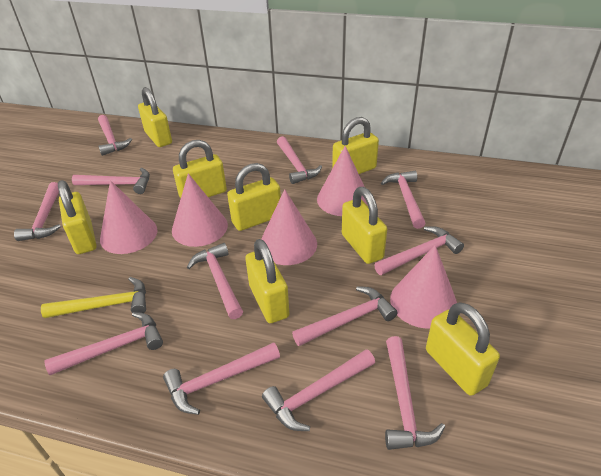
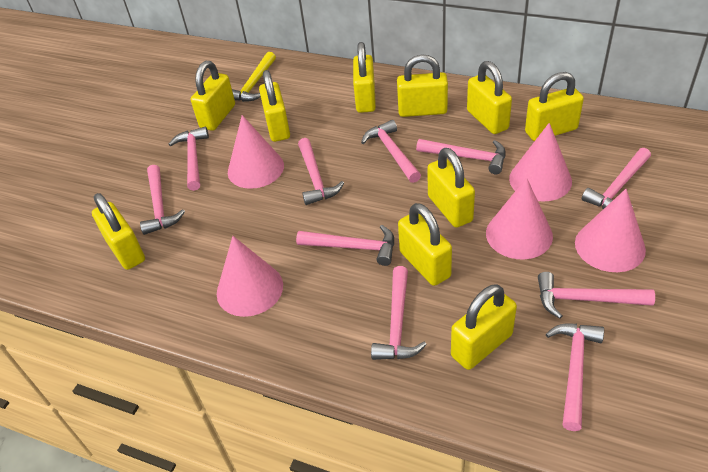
pink hammer: 12 -> 10
yellow padlock: 8 -> 10

